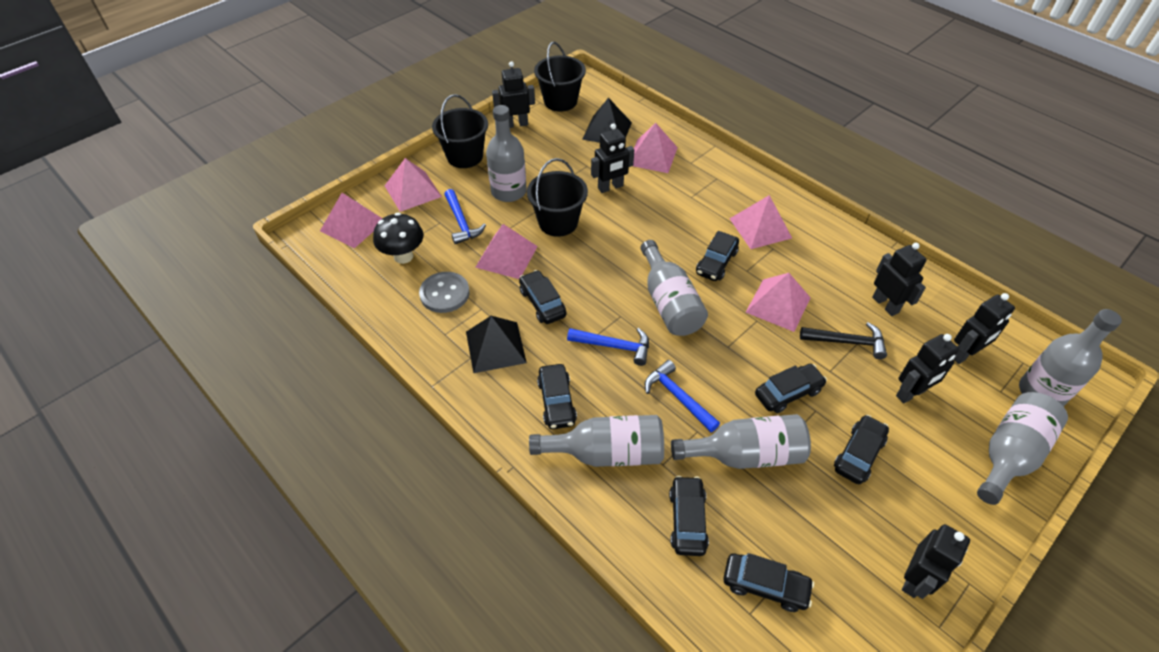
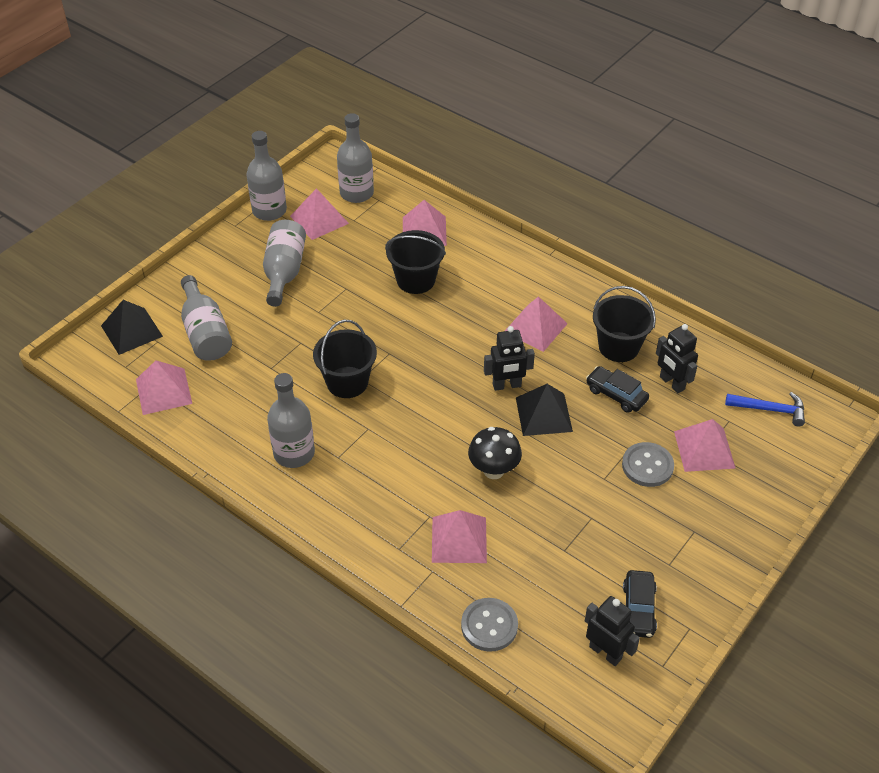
black car: 7 -> 2
black hammer: 1 -> 0
black robot: 6 -> 3
blue hammer: 3 -> 1
grey bottle: 6 -> 5
grey button: 1 -> 2

